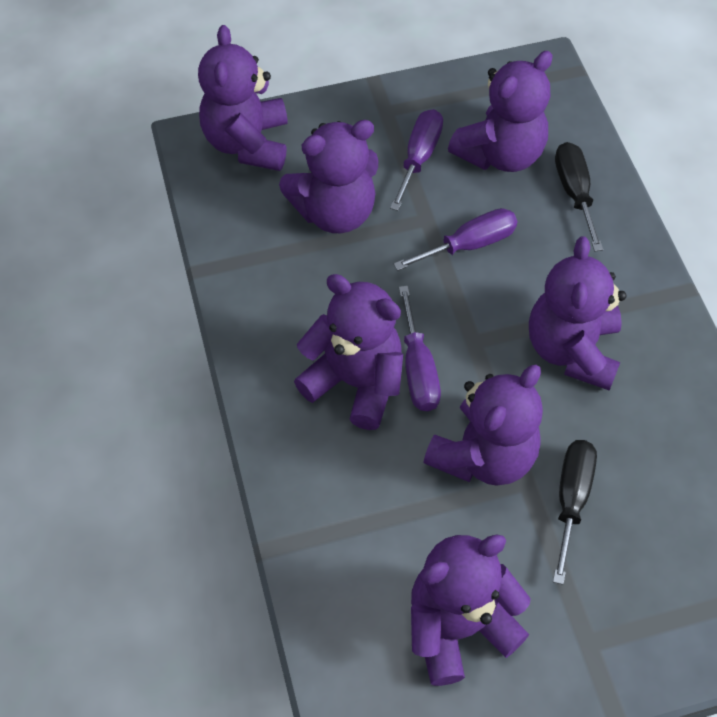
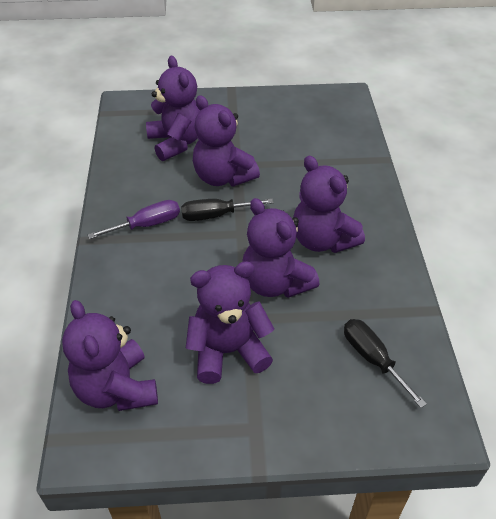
purple screwdriver: 3 -> 1
purple teddy bear: 7 -> 6

